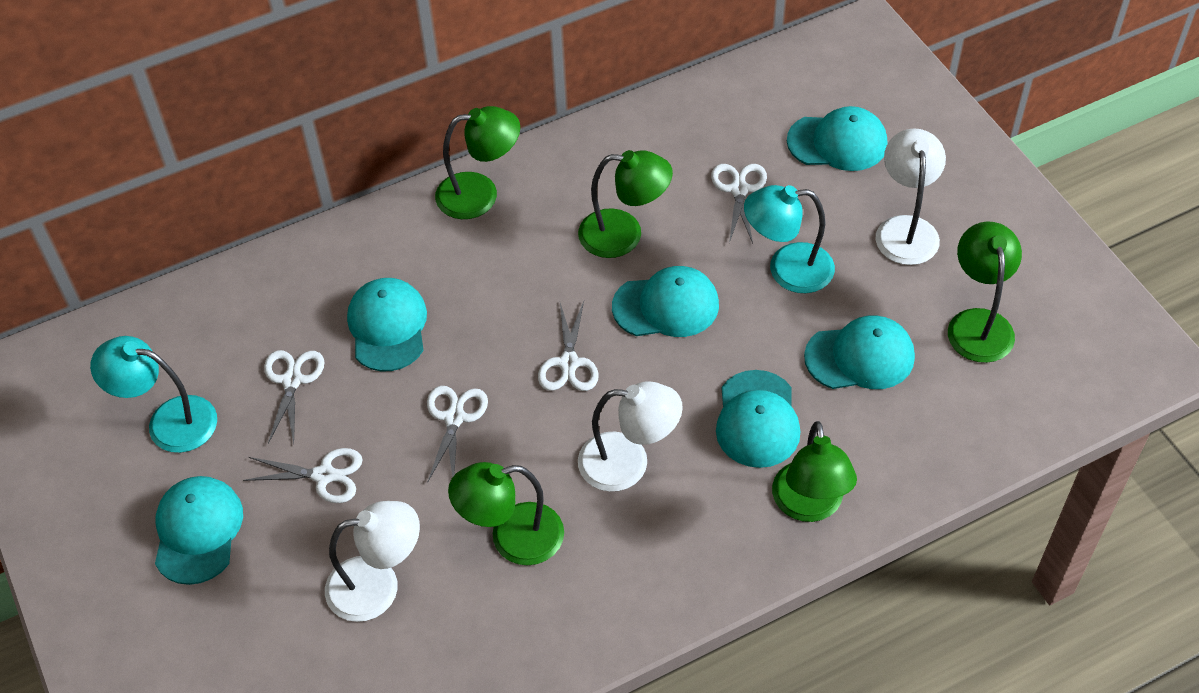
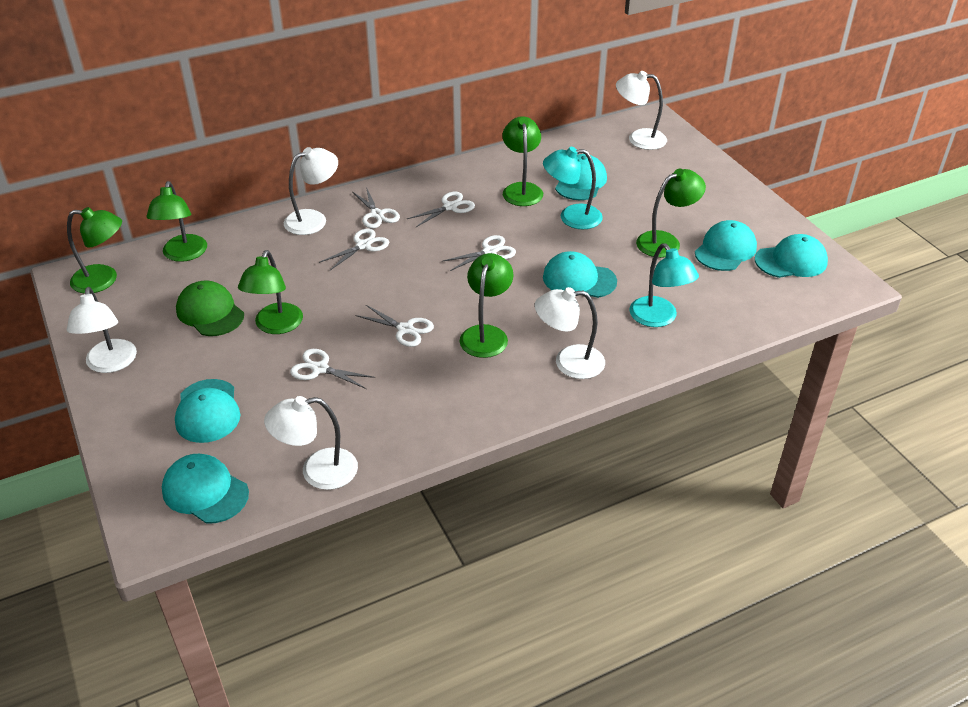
green cap: 0 -> 1
green lamp: 5 -> 6
white lamp: 3 -> 5
white scissors: 5 -> 6

